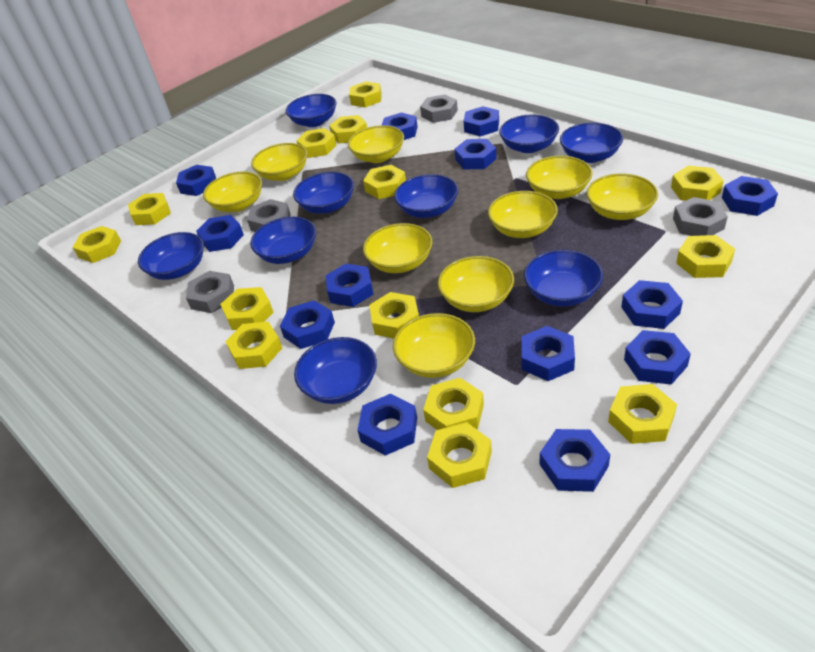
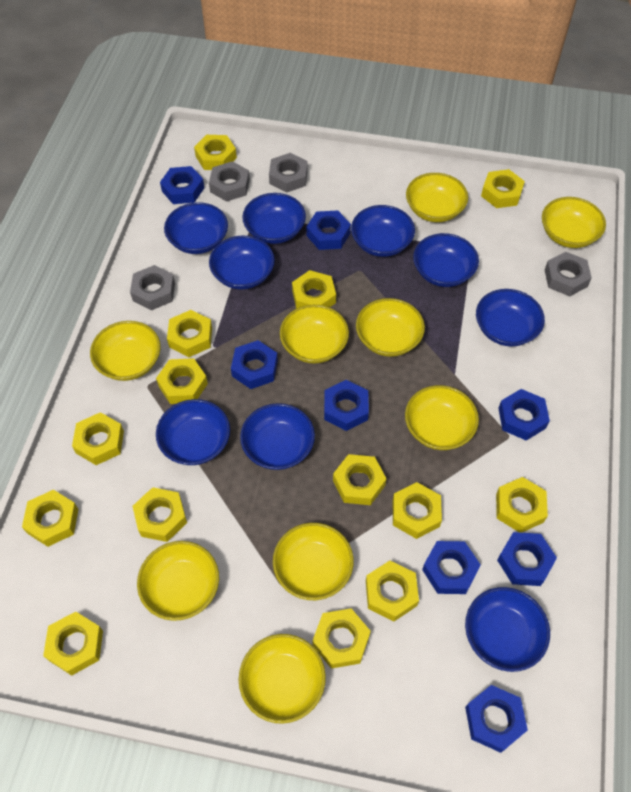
blue nut: 13 -> 8

